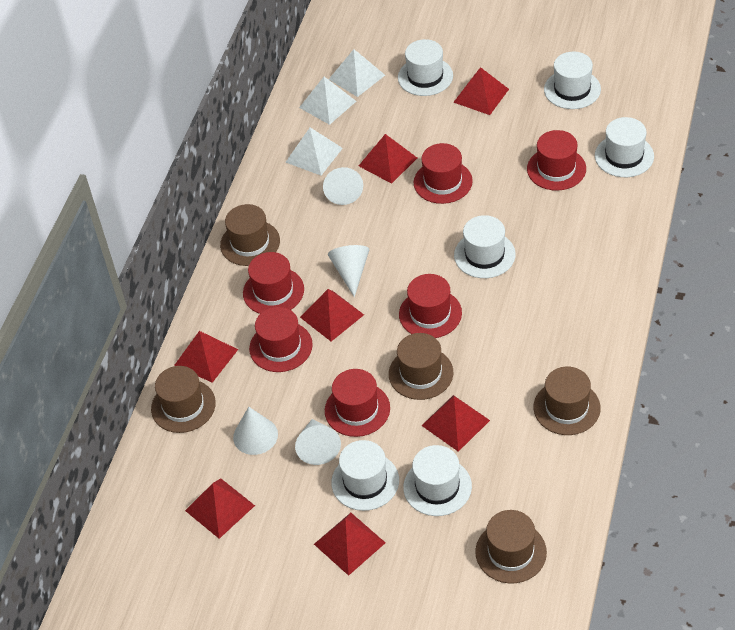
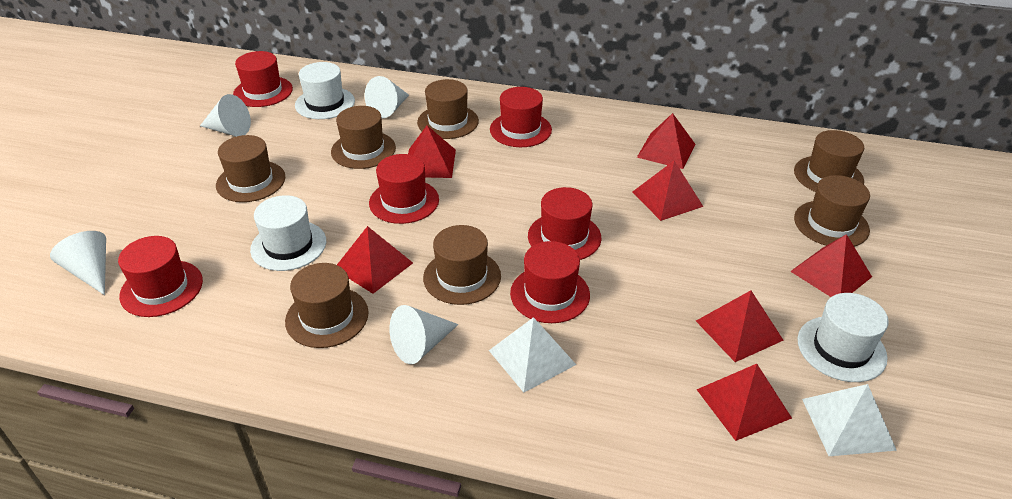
brown hat: 5 -> 7
white hat: 6 -> 3
white pyramid: 3 -> 2

